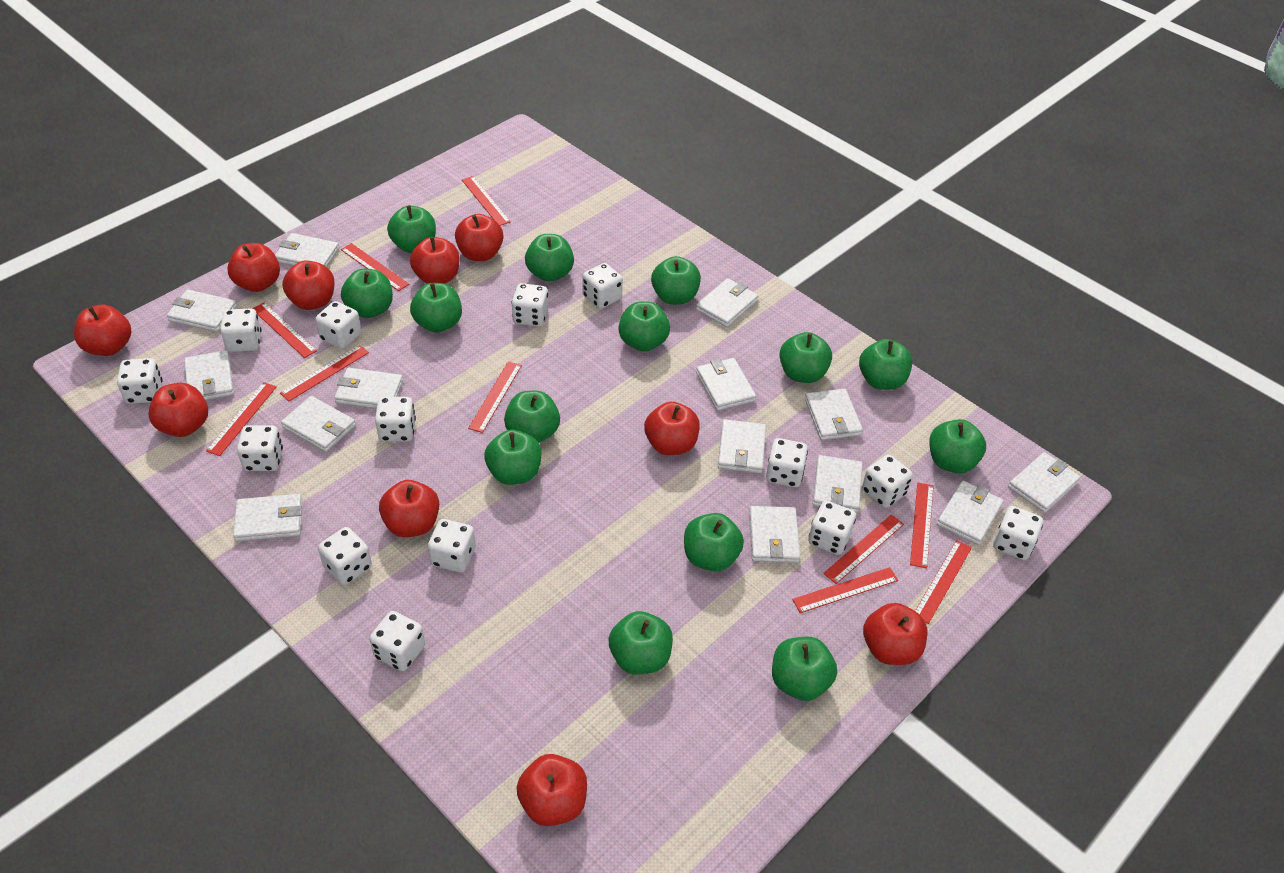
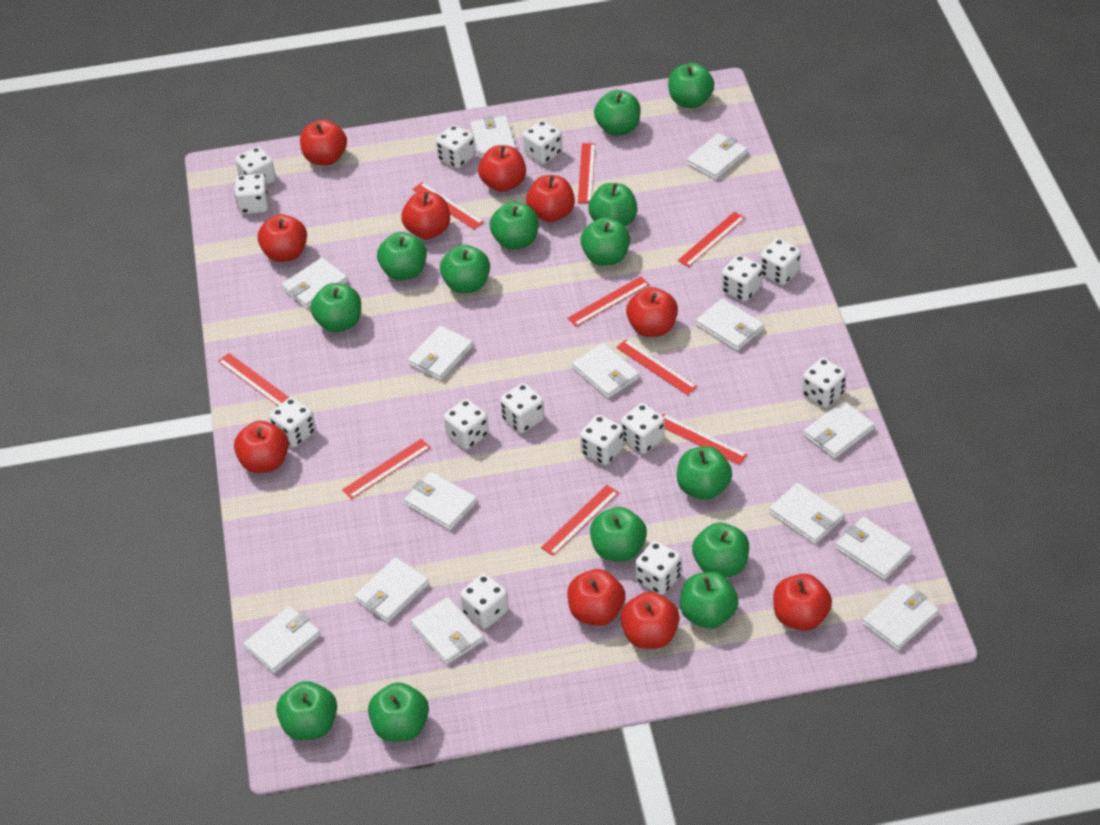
red ruler: 10 -> 9

